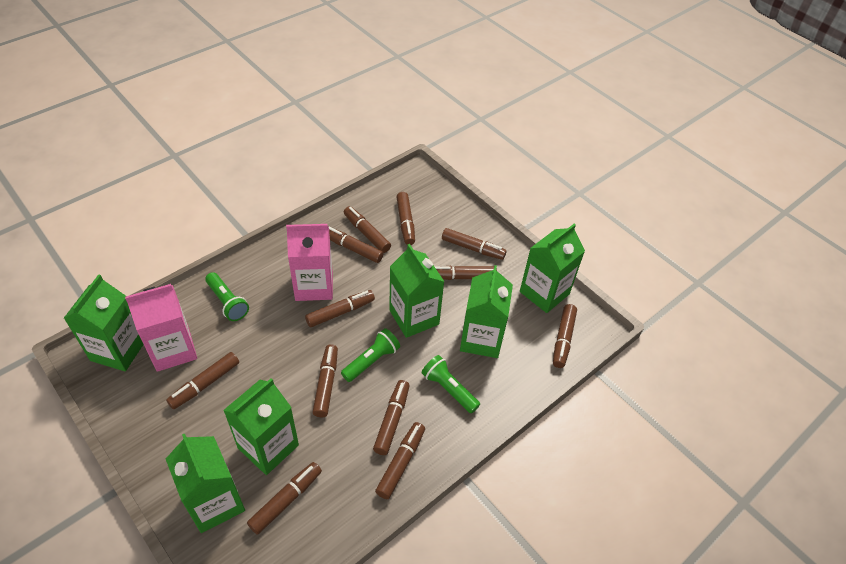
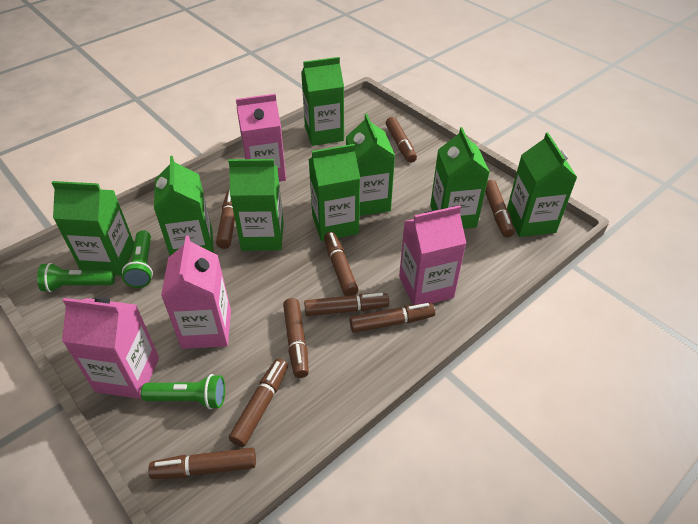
brown marker: 12 -> 9
green carton: 6 -> 8
pink carton: 2 -> 4

